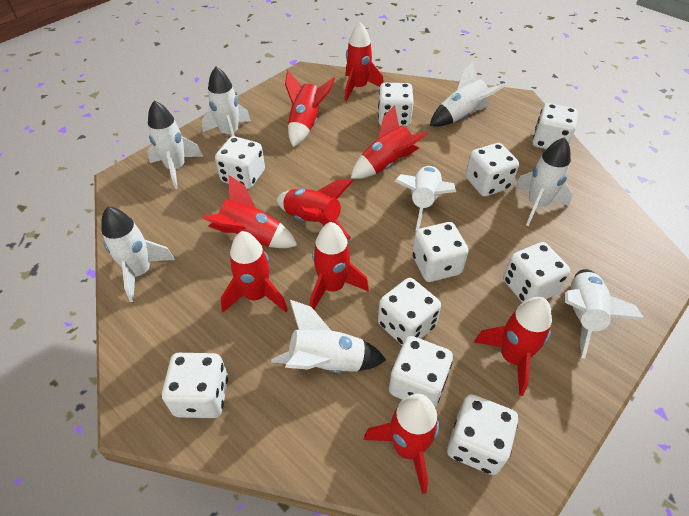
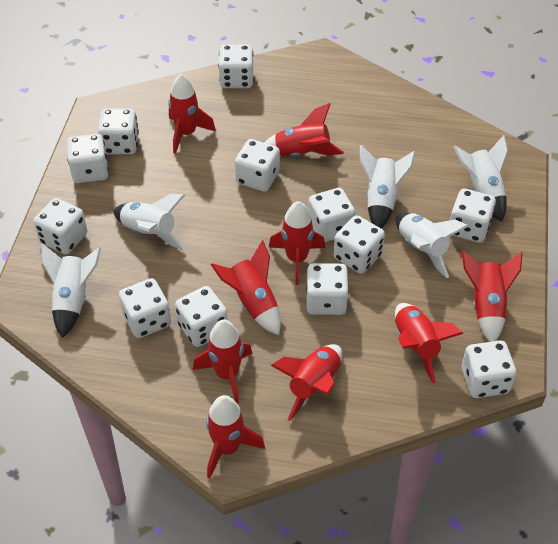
white dice: 10 -> 12
white rocket: 8 -> 5

